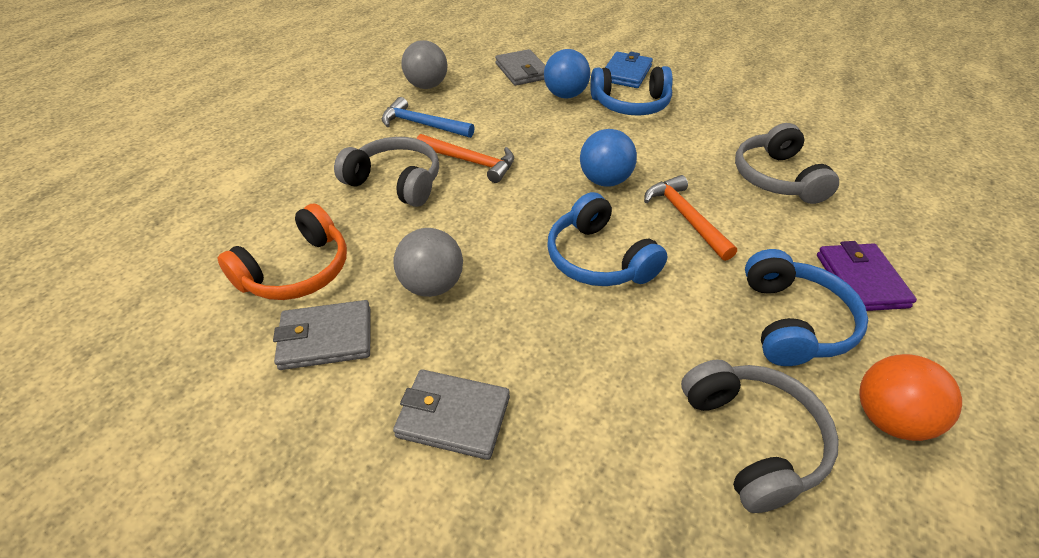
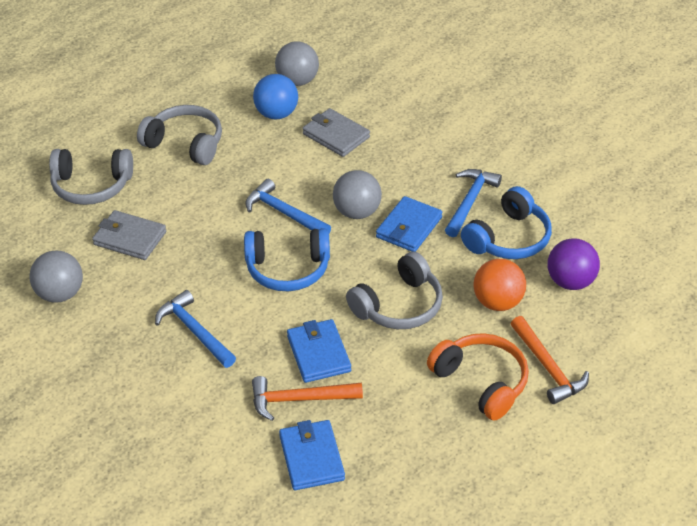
blue ball: 2 -> 1
blue hammer: 1 -> 3
blue headphones: 3 -> 2
blue wallet: 1 -> 3
grey ball: 2 -> 3
grey wallet: 3 -> 2
purple ball: 0 -> 1
purple wallet: 1 -> 0

